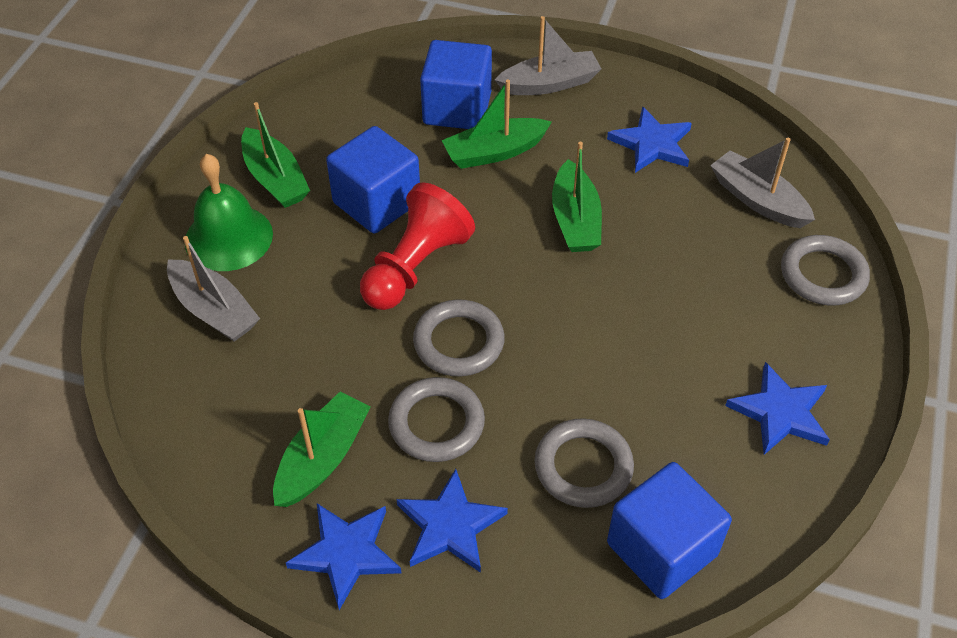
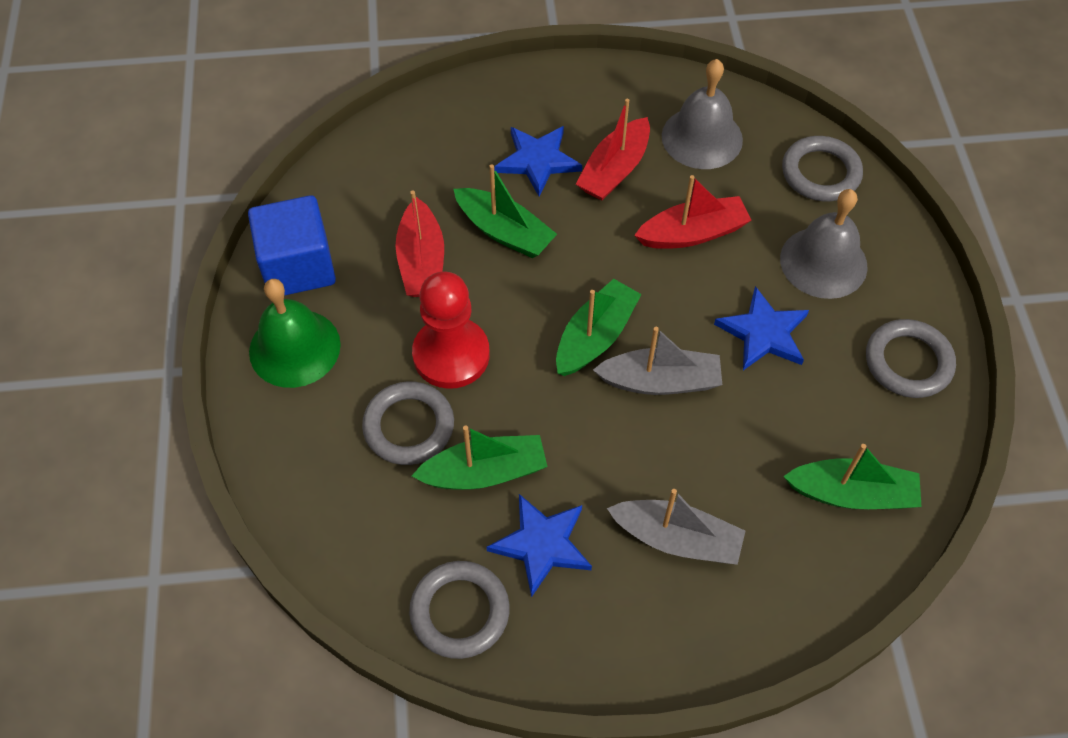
blue cube: 3 -> 1
blue star: 4 -> 3
grey bell: 0 -> 2
grey boat: 3 -> 2
red boat: 0 -> 3

